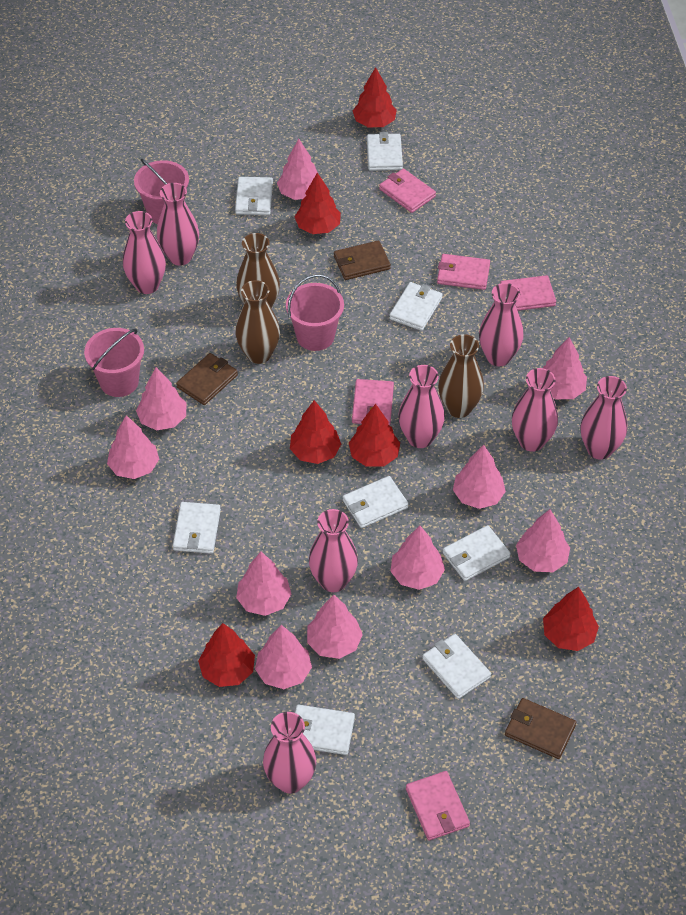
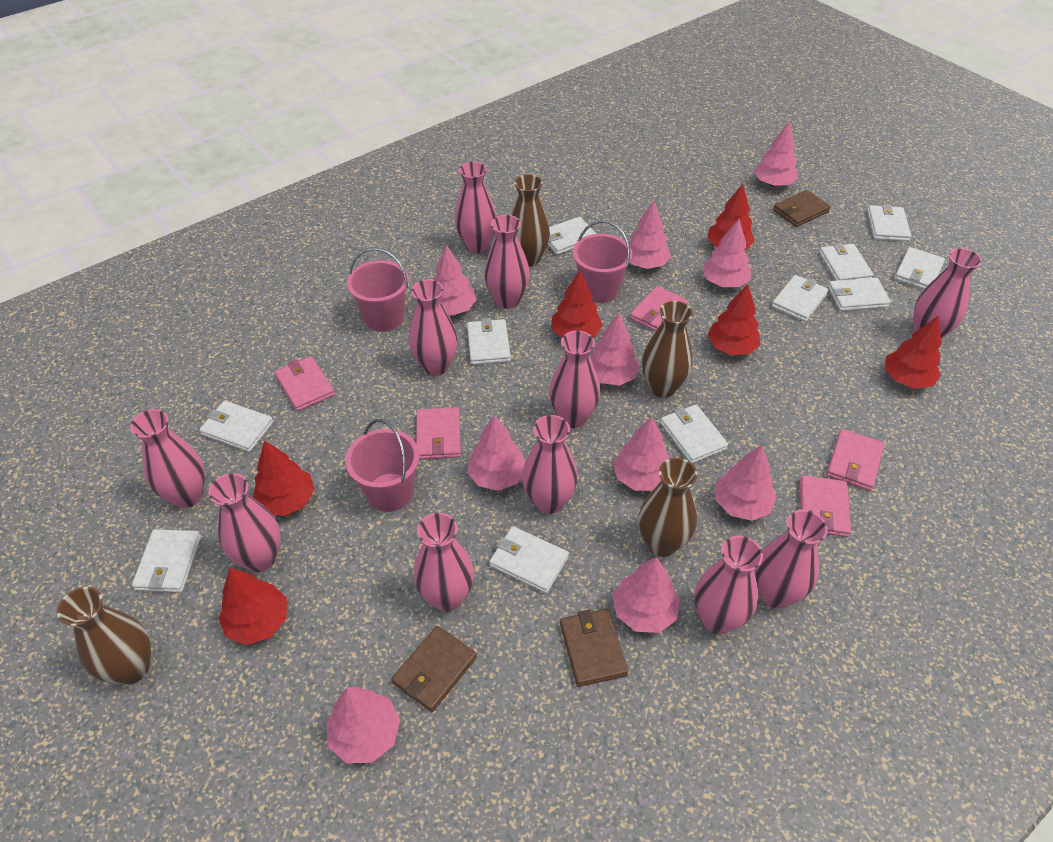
brown vase: 3 -> 4
pink vase: 8 -> 11
white wallet: 8 -> 11

